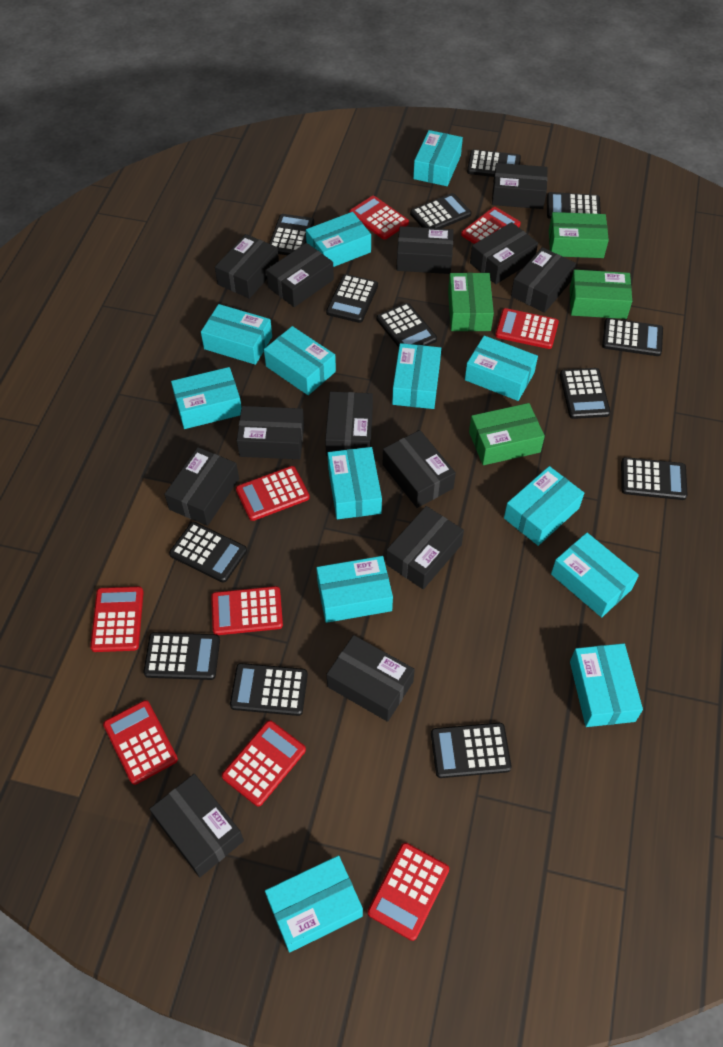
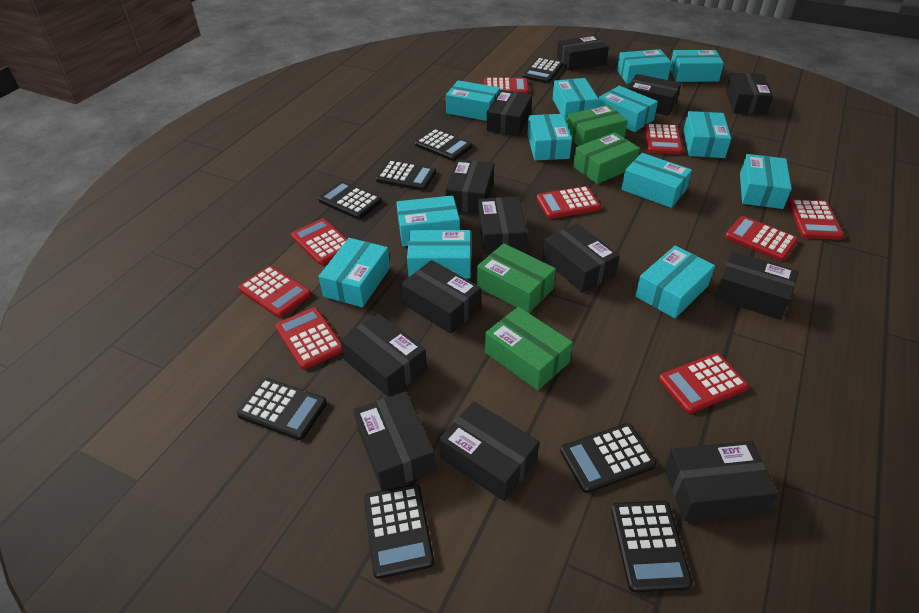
black calculator: 13 -> 8

